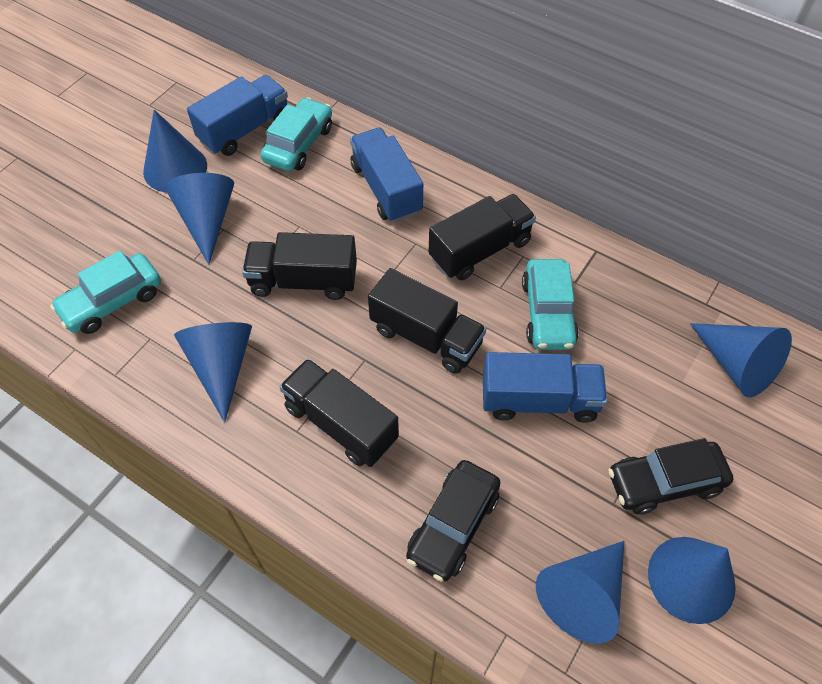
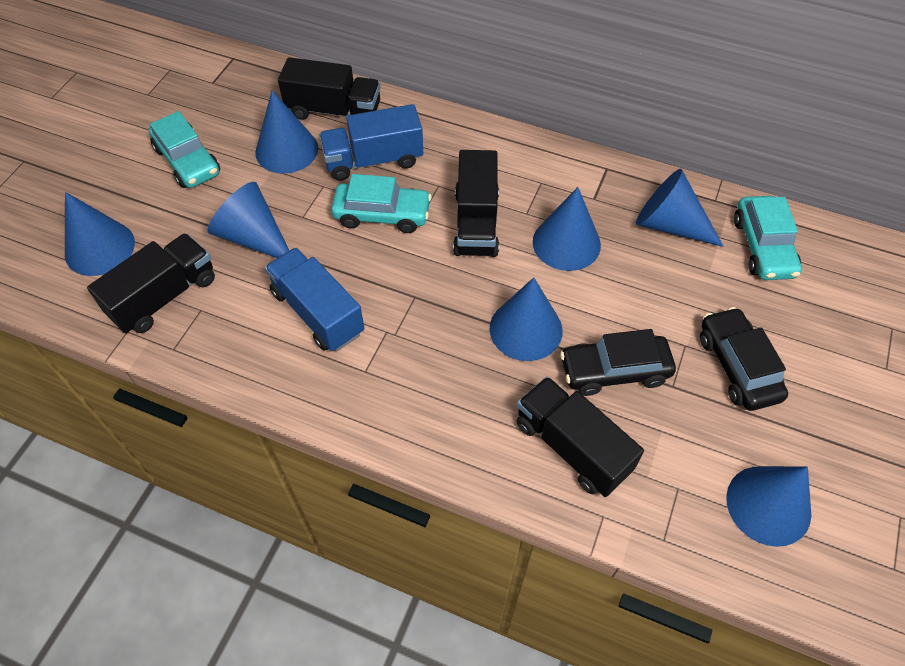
blue cone: 6 -> 7
blue truck: 3 -> 2

